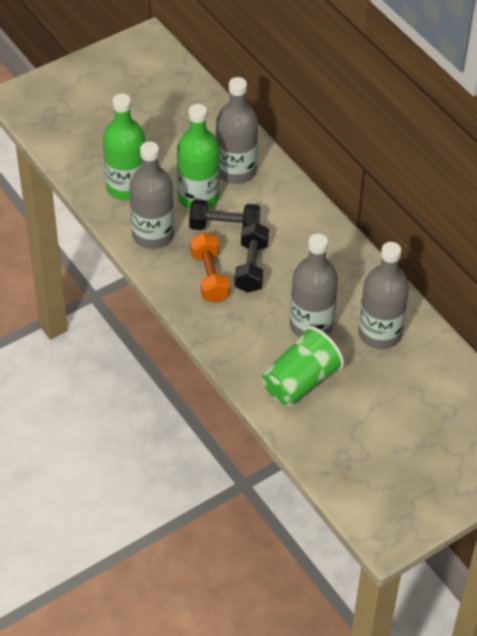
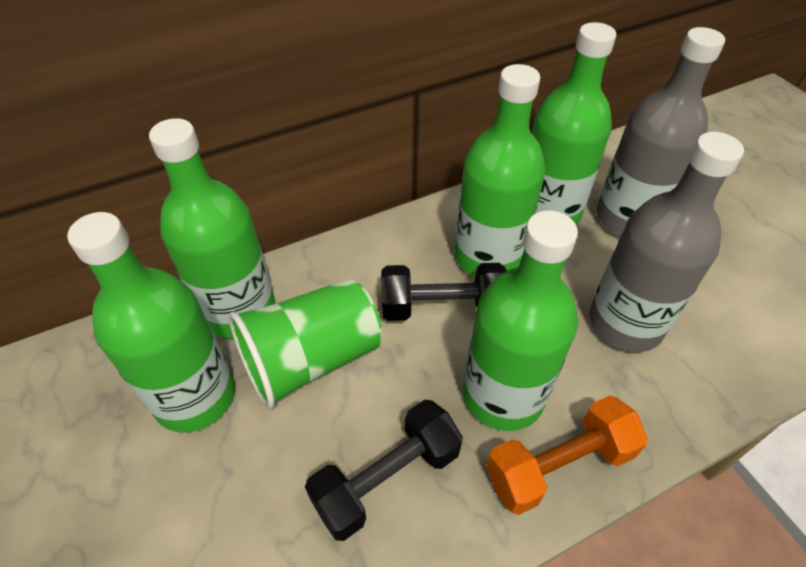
green bottle: 2 -> 5
grey bottle: 4 -> 2

